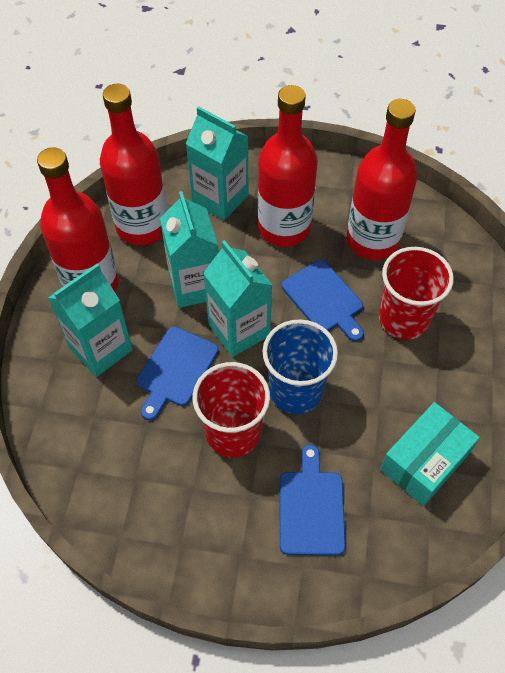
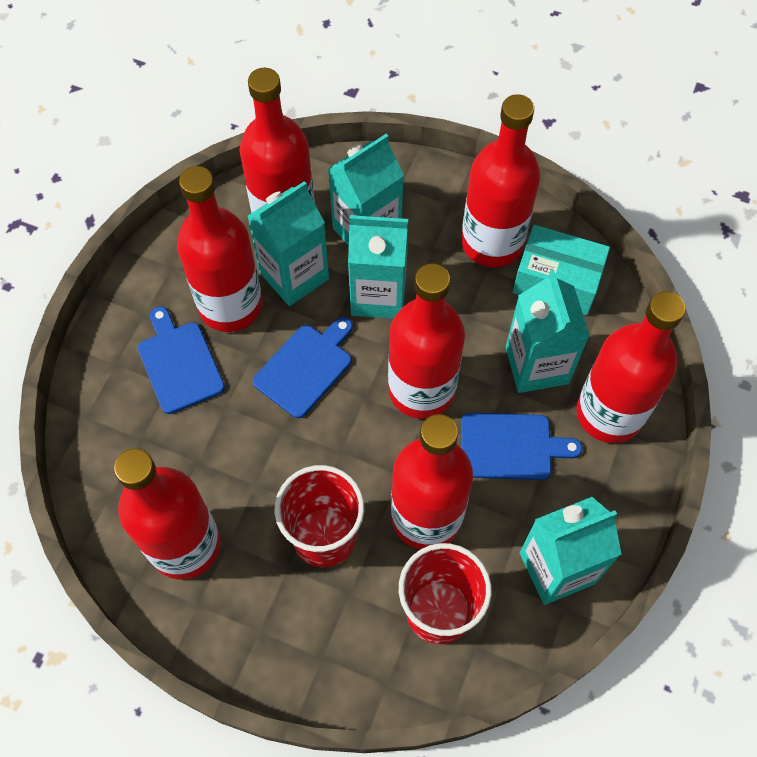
blue cup: 1 -> 0
red bottle: 4 -> 7
turquoise carton: 4 -> 5

